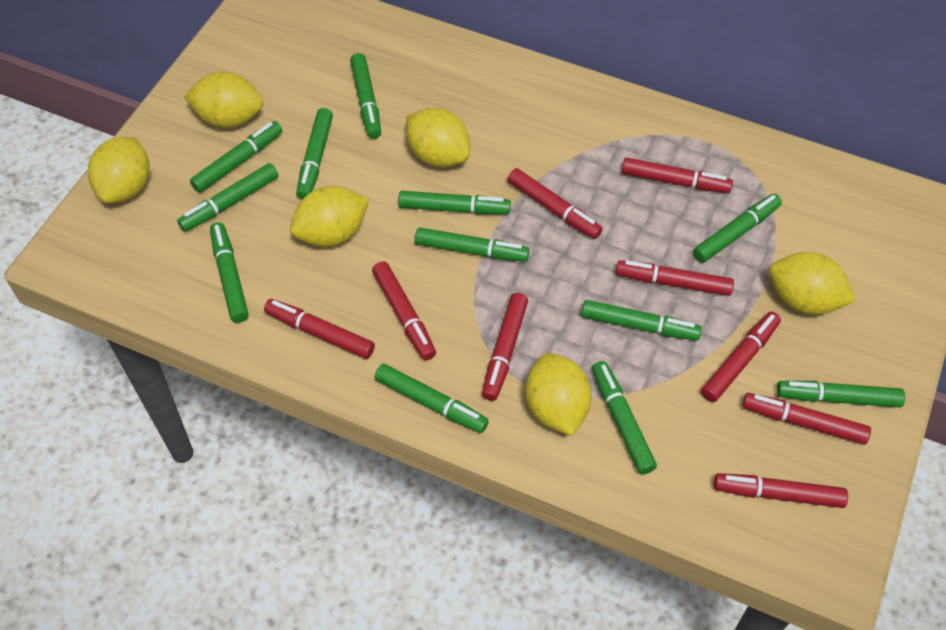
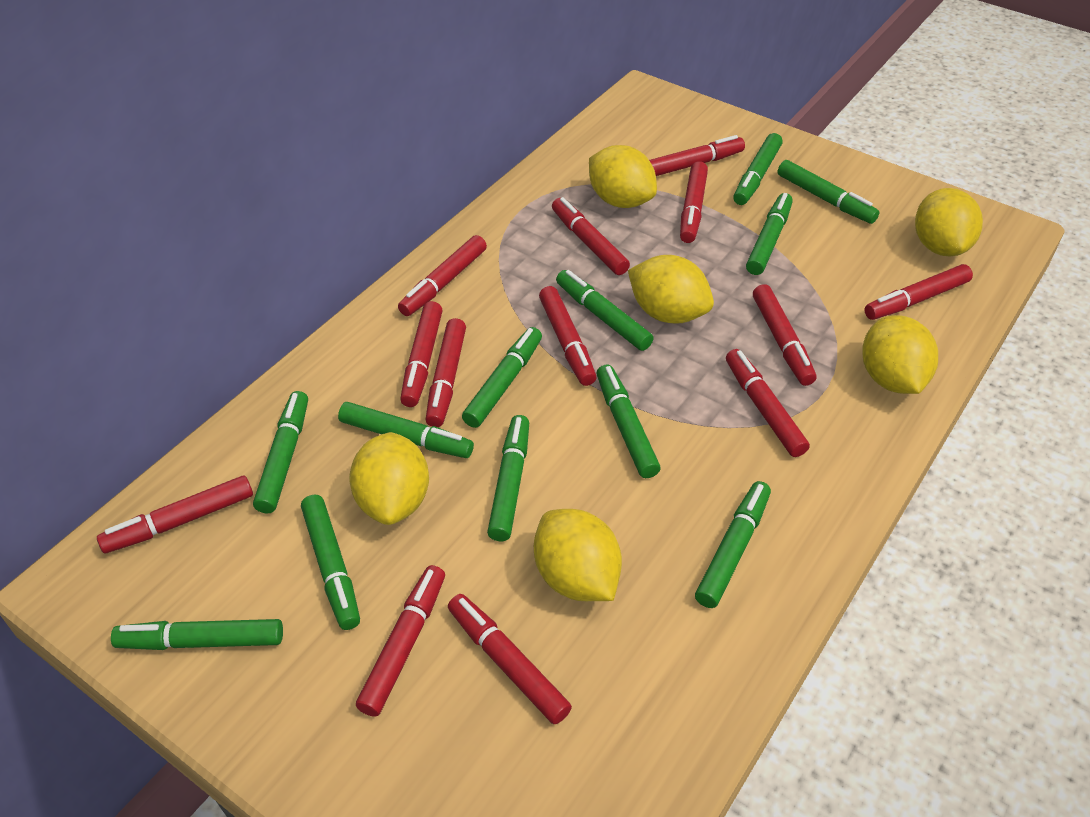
red marker: 9 -> 13

